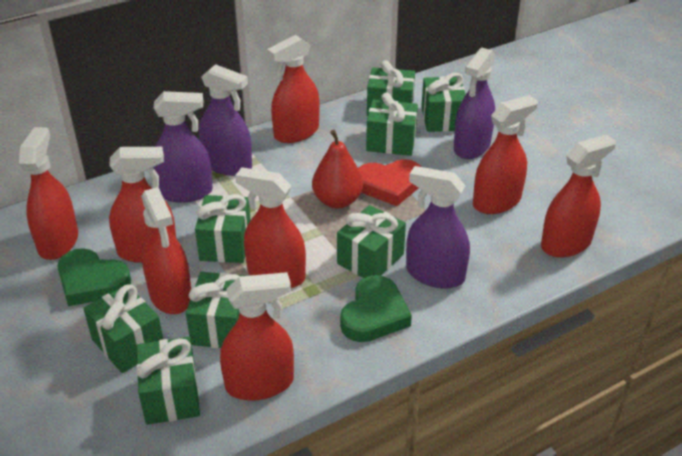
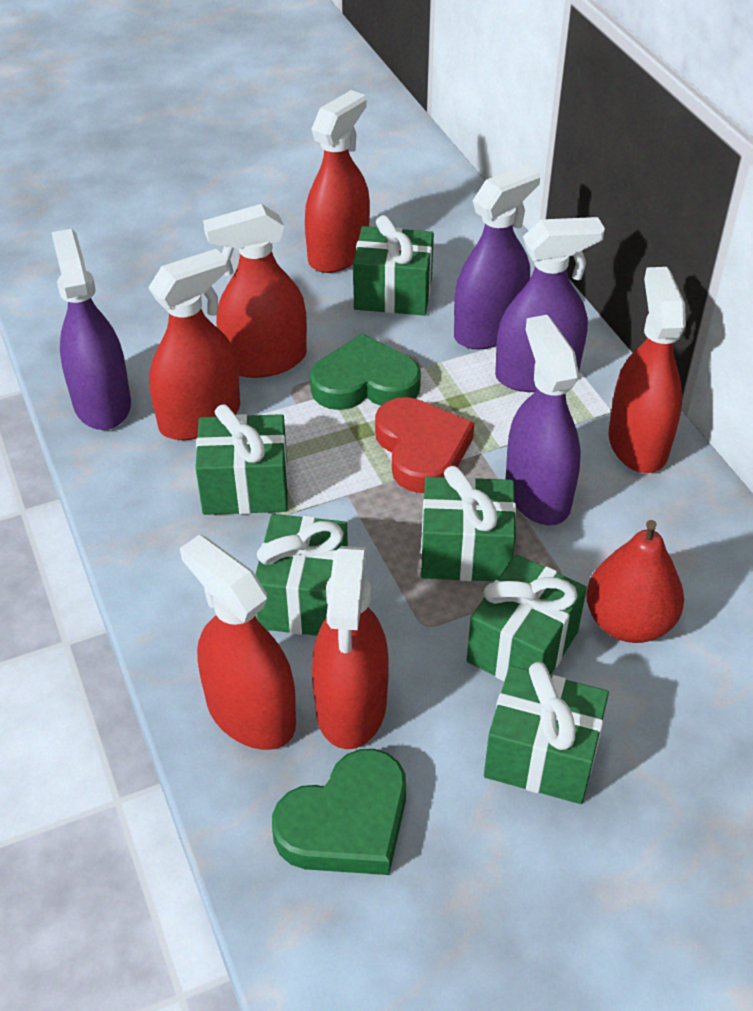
green gift: 8 -> 6
red spray bottle: 8 -> 6

